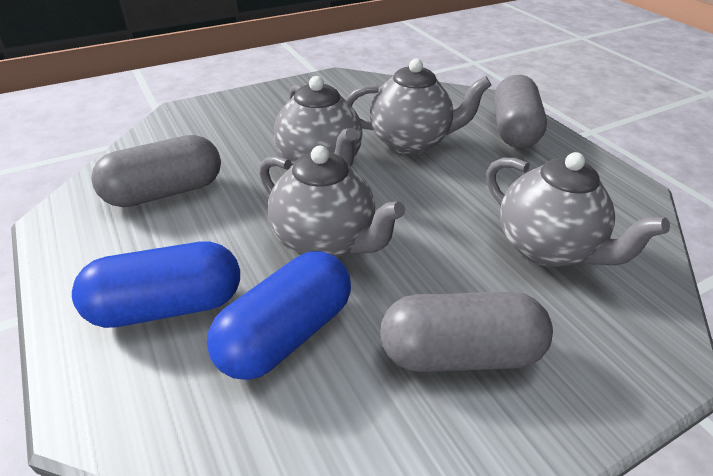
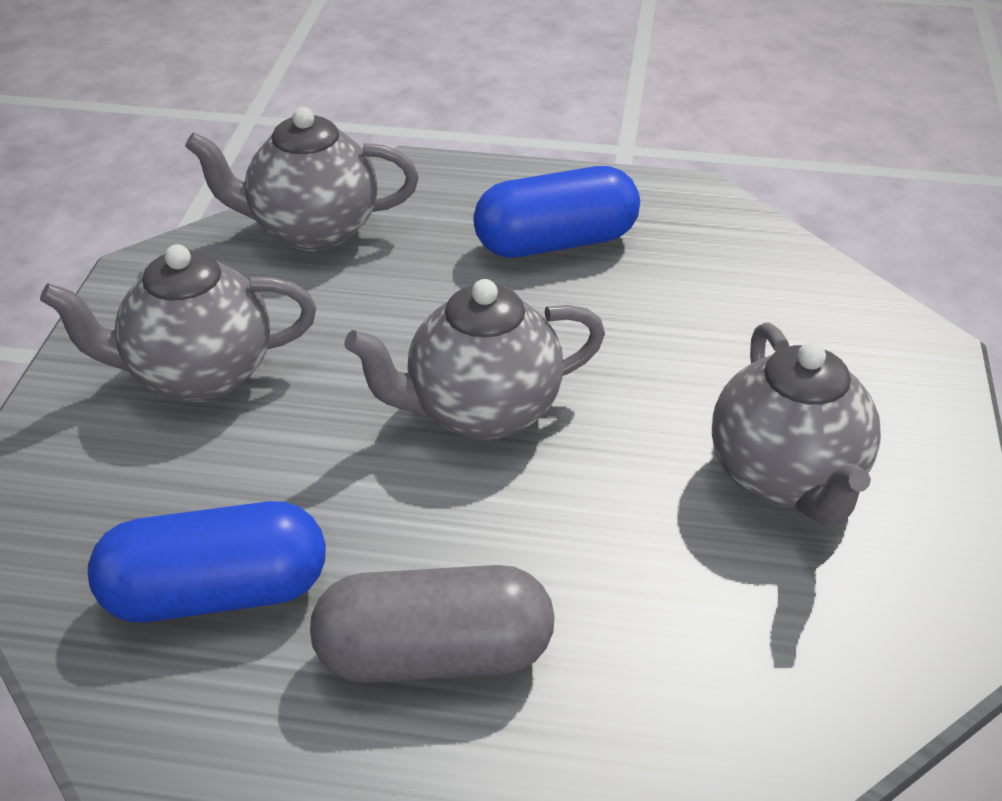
grey capsule: 3 -> 1

